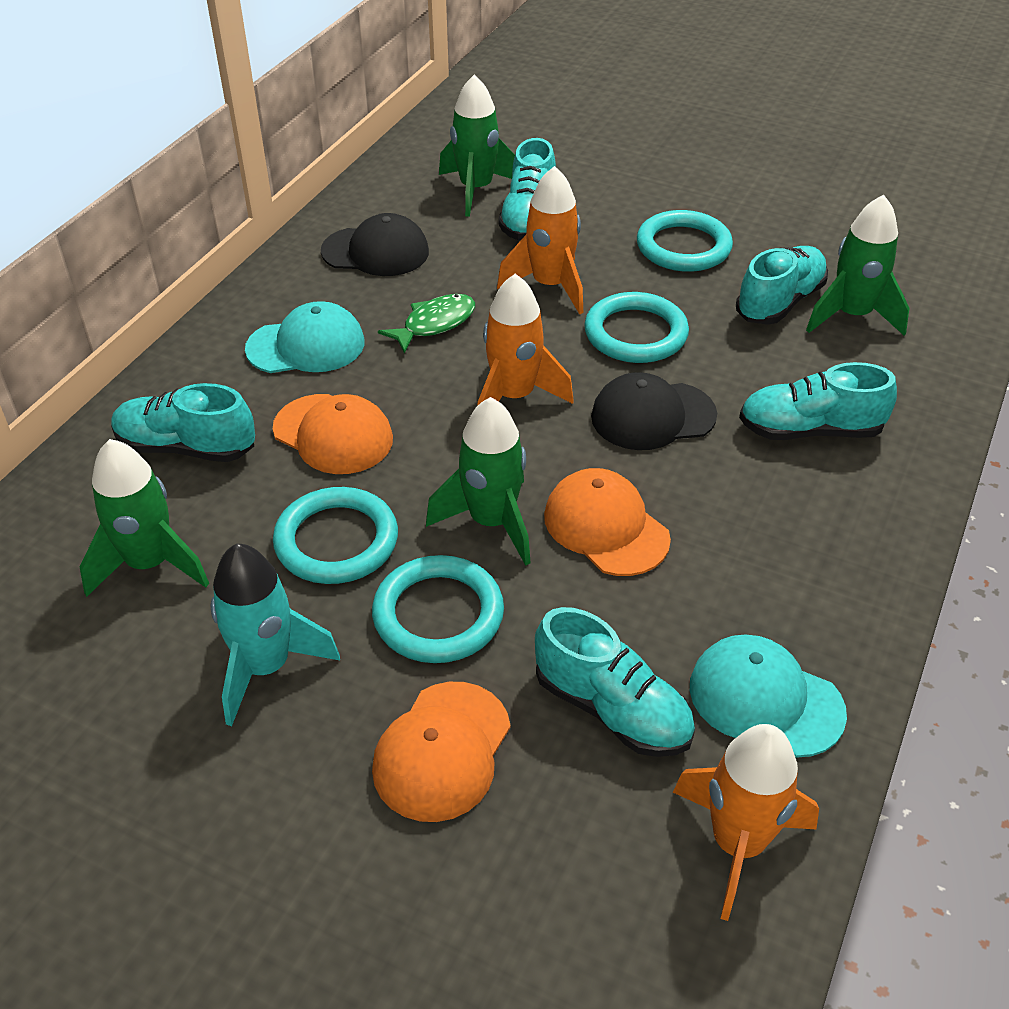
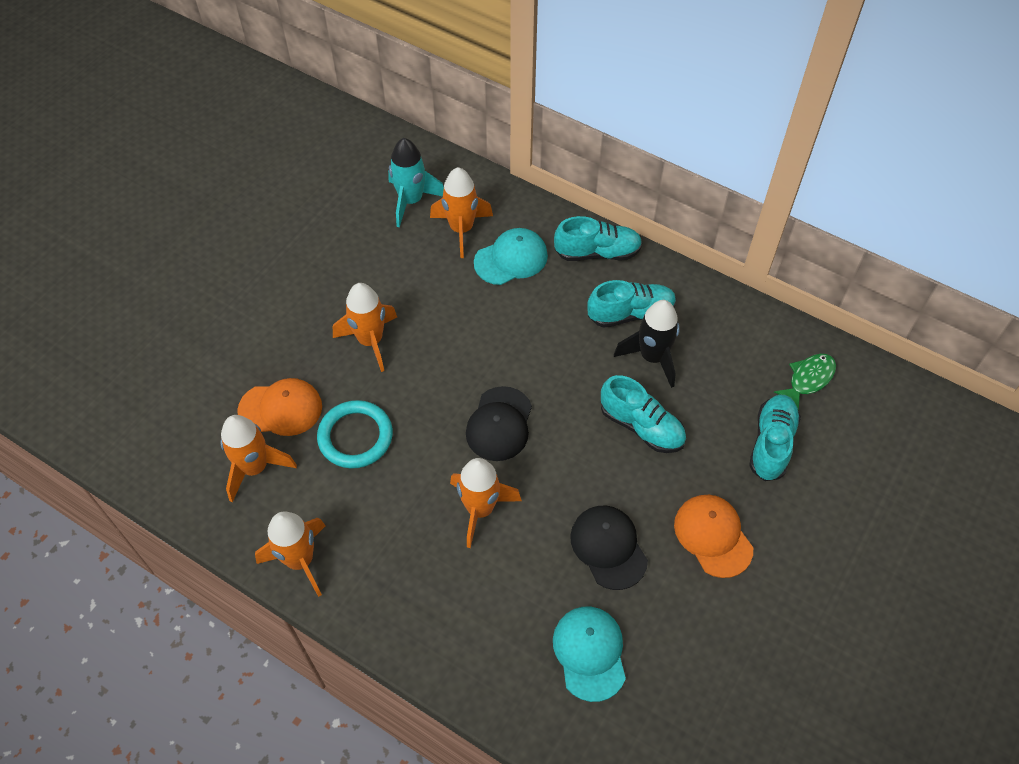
black rocket: 0 -> 1
green rocket: 4 -> 0
orange cap: 3 -> 2
orange rocket: 3 -> 5
turquoise ring: 4 -> 1
turquoise shoe: 5 -> 4

